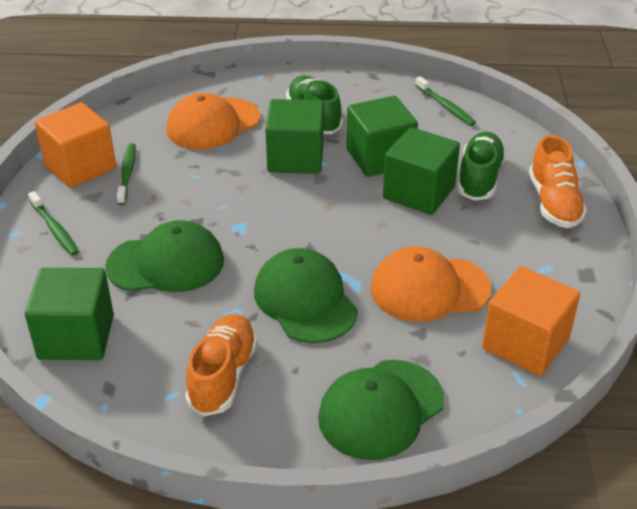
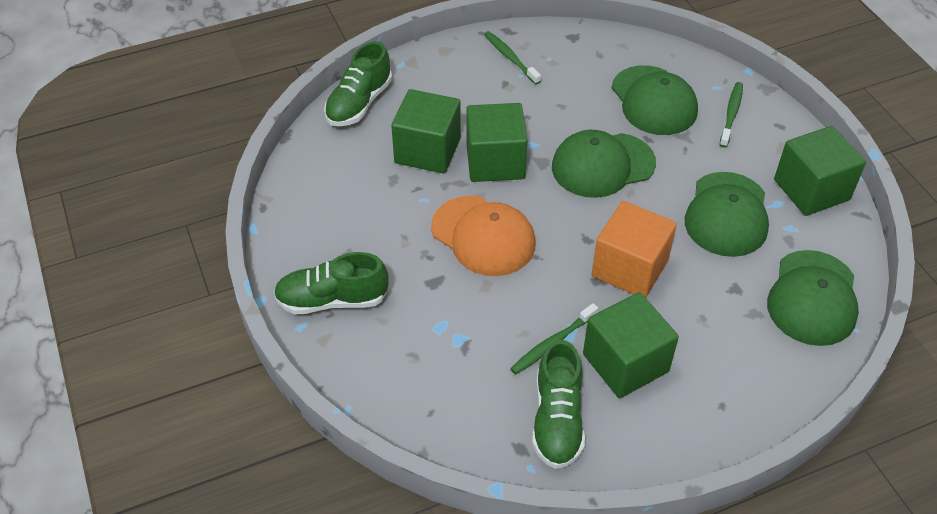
green cap: 3 -> 4
green shoe: 2 -> 3
orange cap: 2 -> 1
orange cube: 2 -> 1
orange shoe: 2 -> 0

